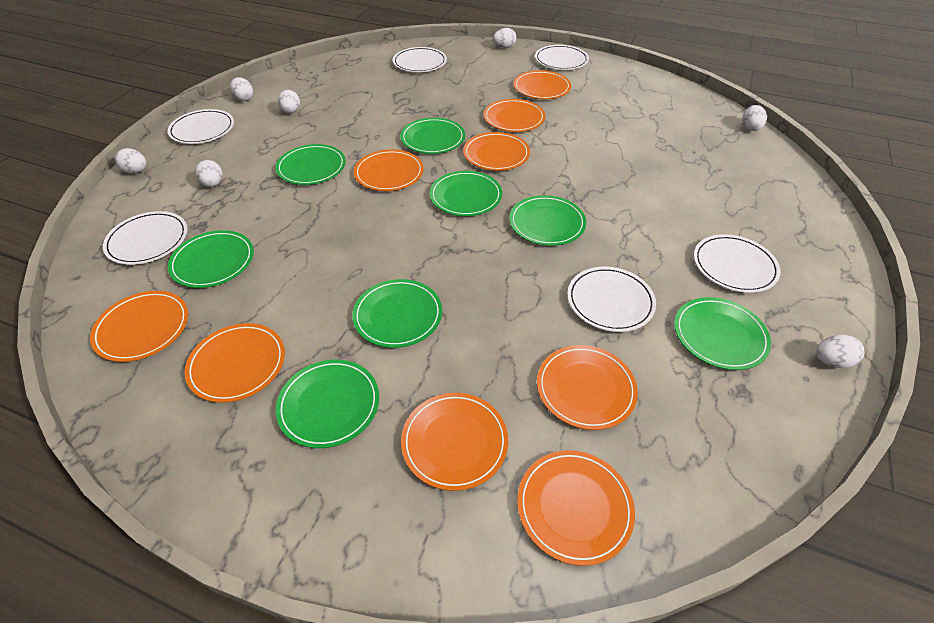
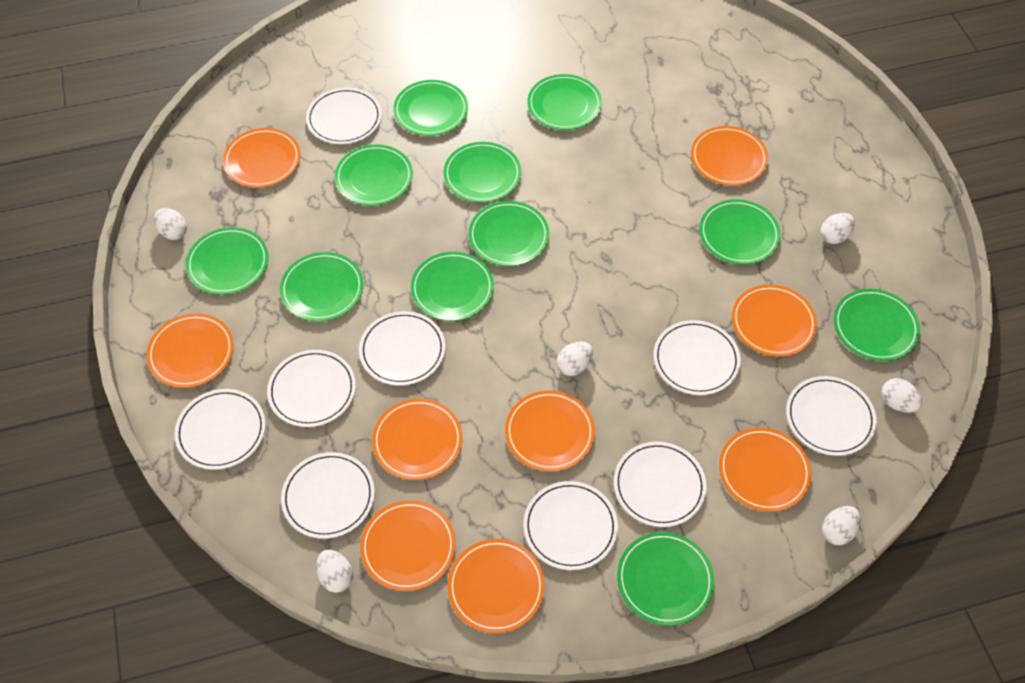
green plate: 8 -> 11
white egg: 7 -> 6
white plate: 6 -> 9

